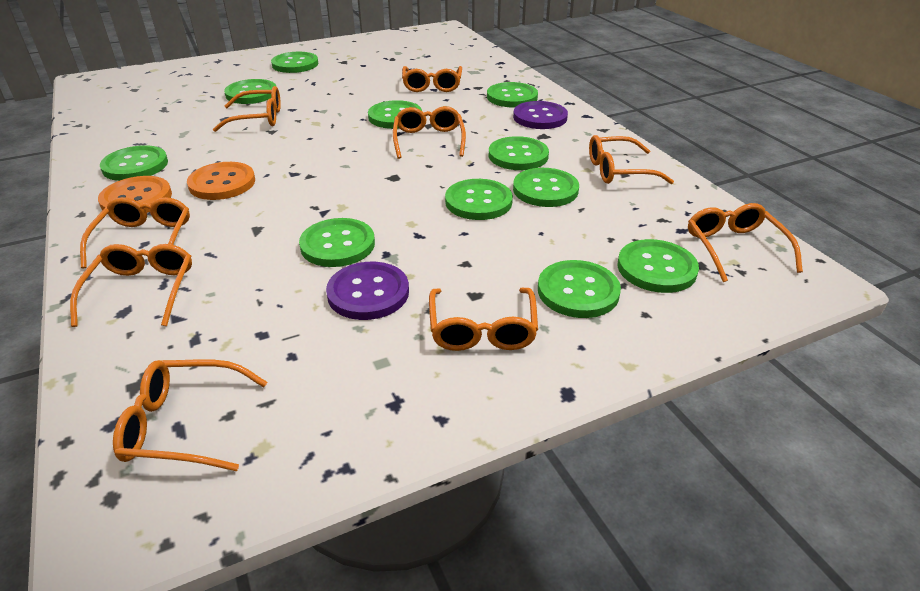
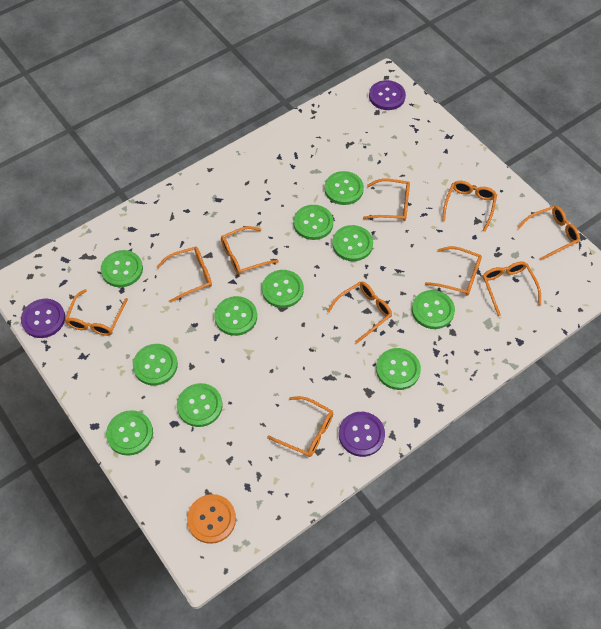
orange button: 2 -> 1
orange glasses: 9 -> 10
purple button: 2 -> 3

